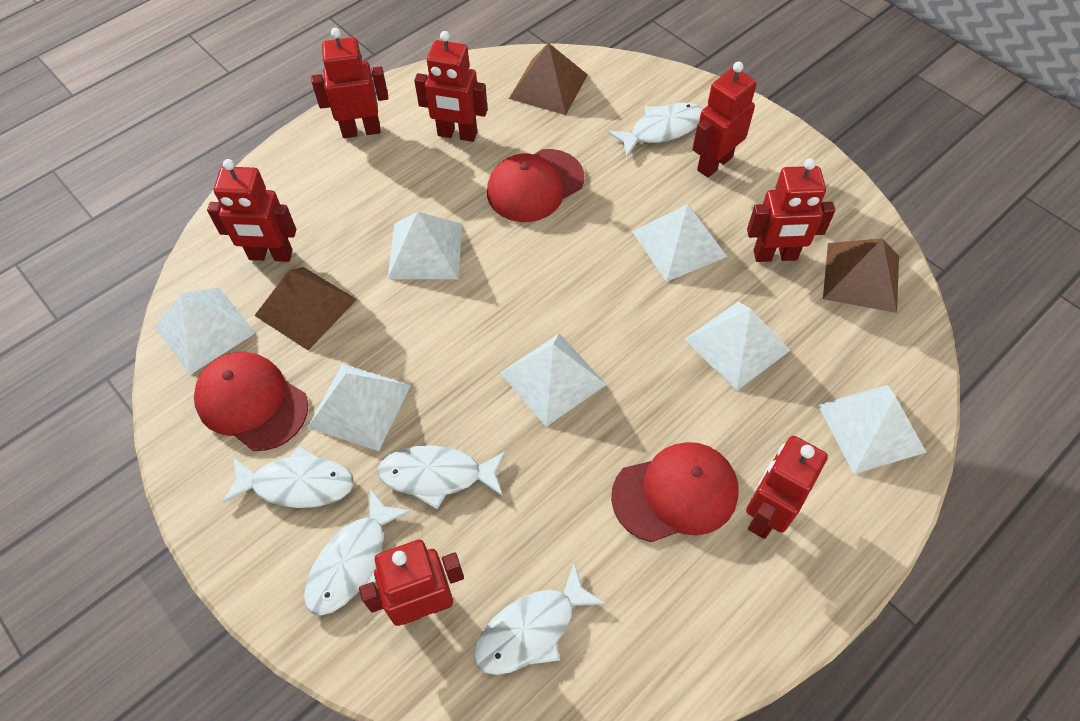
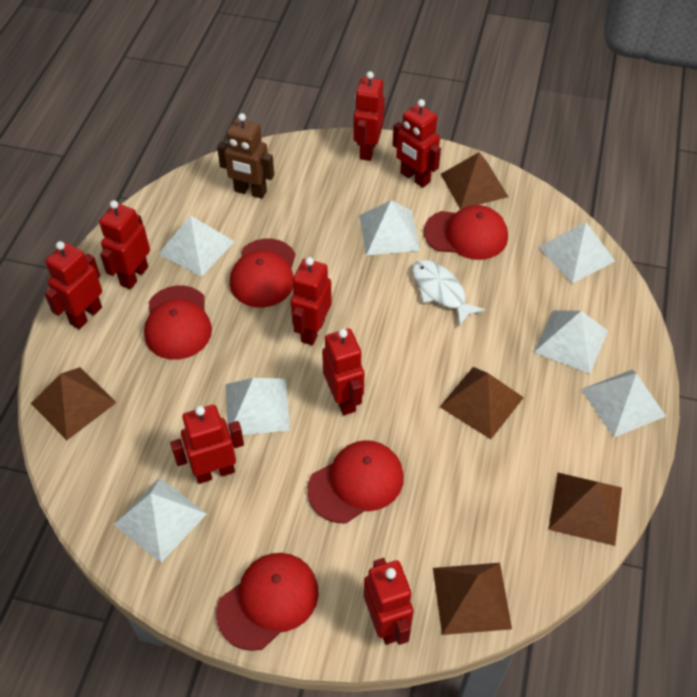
brown pyramid: 3 -> 5
brown robot: 0 -> 1
red cap: 3 -> 5
red robot: 7 -> 8
white fish: 5 -> 1

